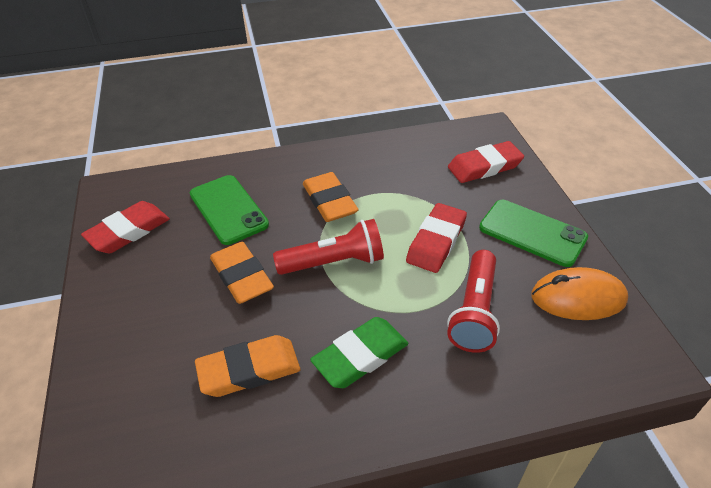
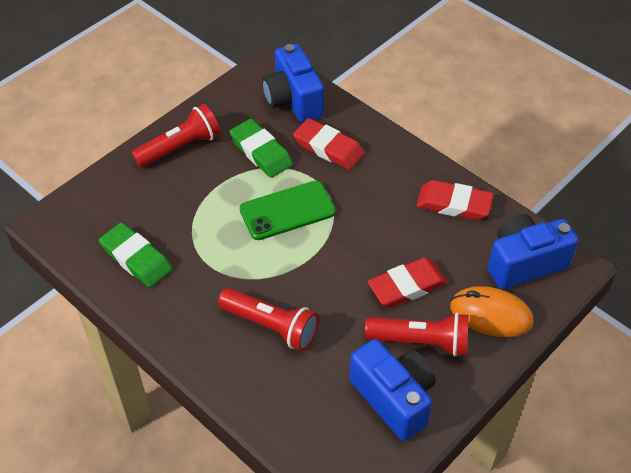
blue camera: 0 -> 3
green eraser: 1 -> 2
green phone: 2 -> 1
orange eraser: 3 -> 0
red flashlight: 2 -> 3

